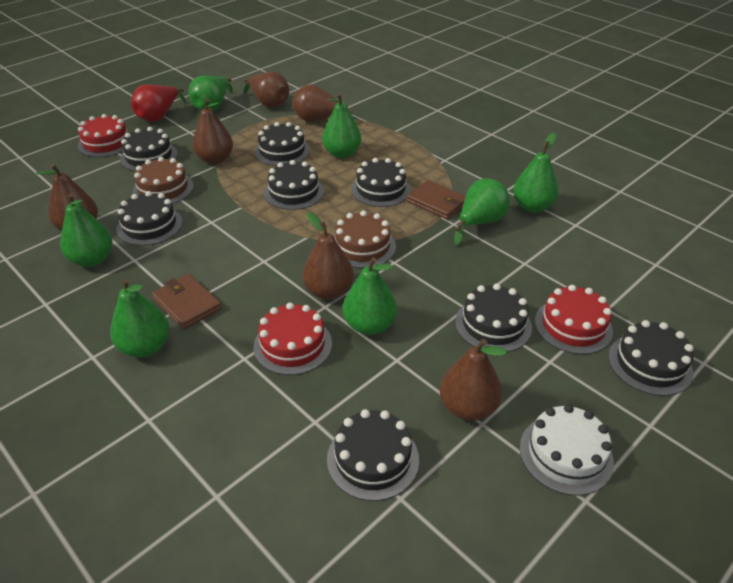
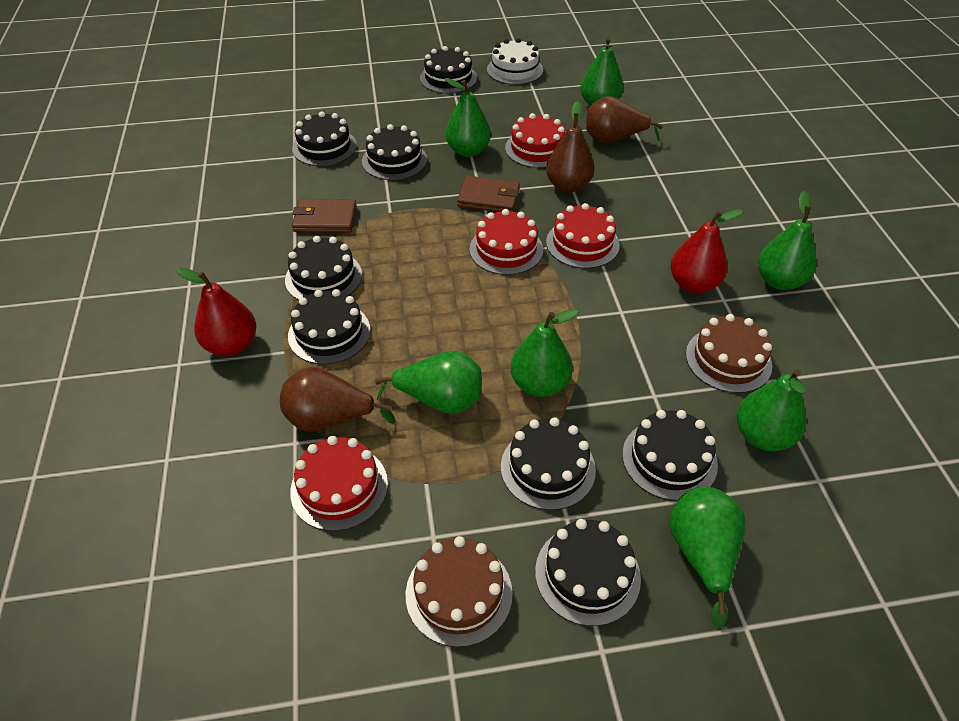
brown pear: 6 -> 3
red cake: 3 -> 4
red pear: 1 -> 2

